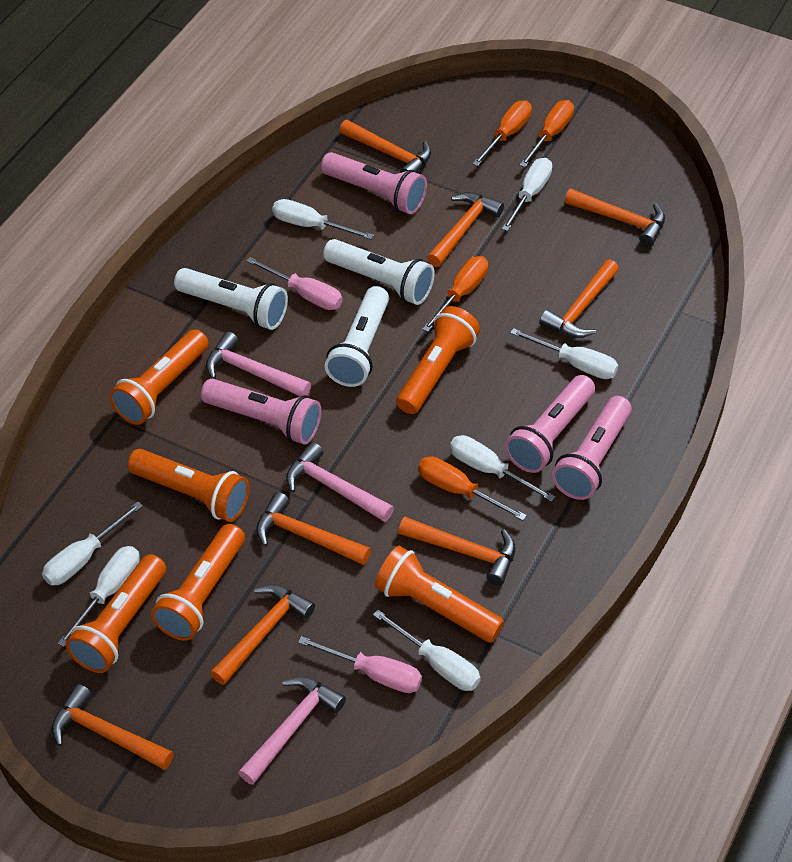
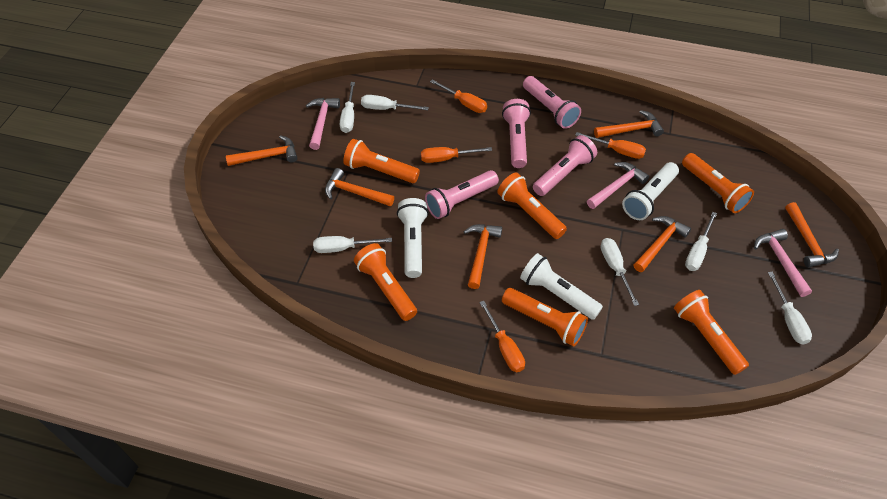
orange hammer: 8 -> 6
pink screwdriver: 2 -> 0
white screwdriver: 7 -> 6

